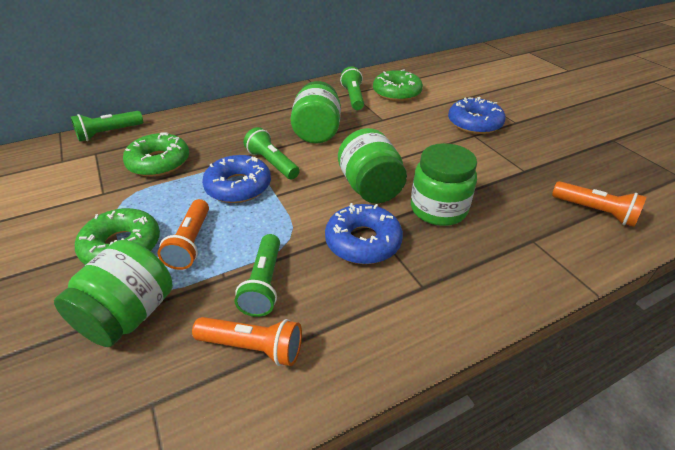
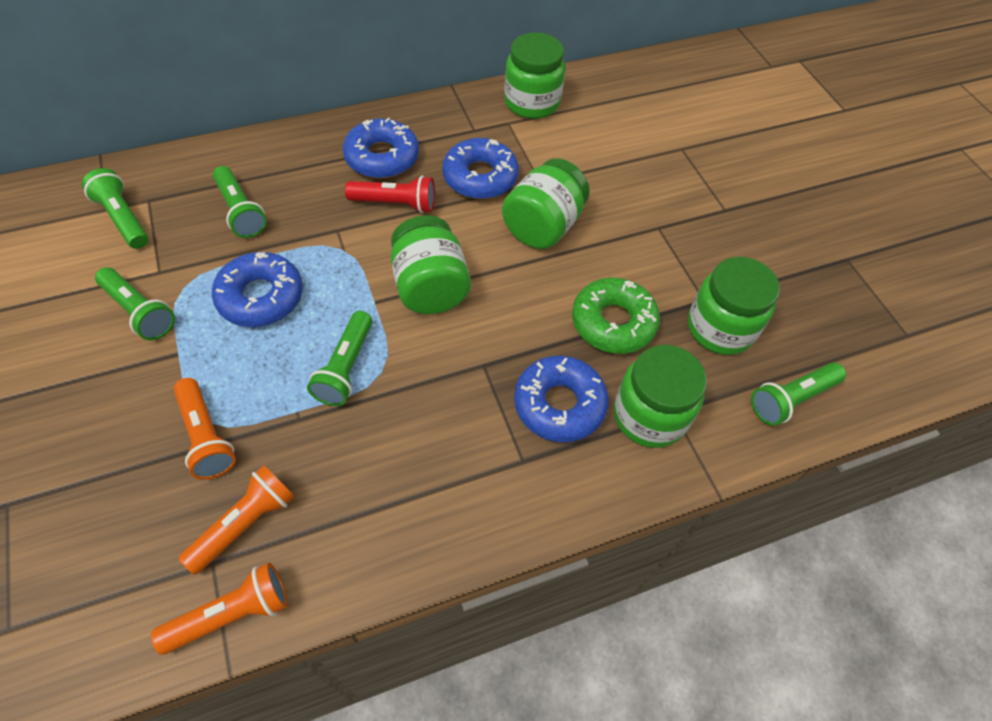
blue donut: 3 -> 4
green donut: 3 -> 1
green flashlight: 4 -> 5
green jar: 4 -> 5
red flashlight: 0 -> 1

